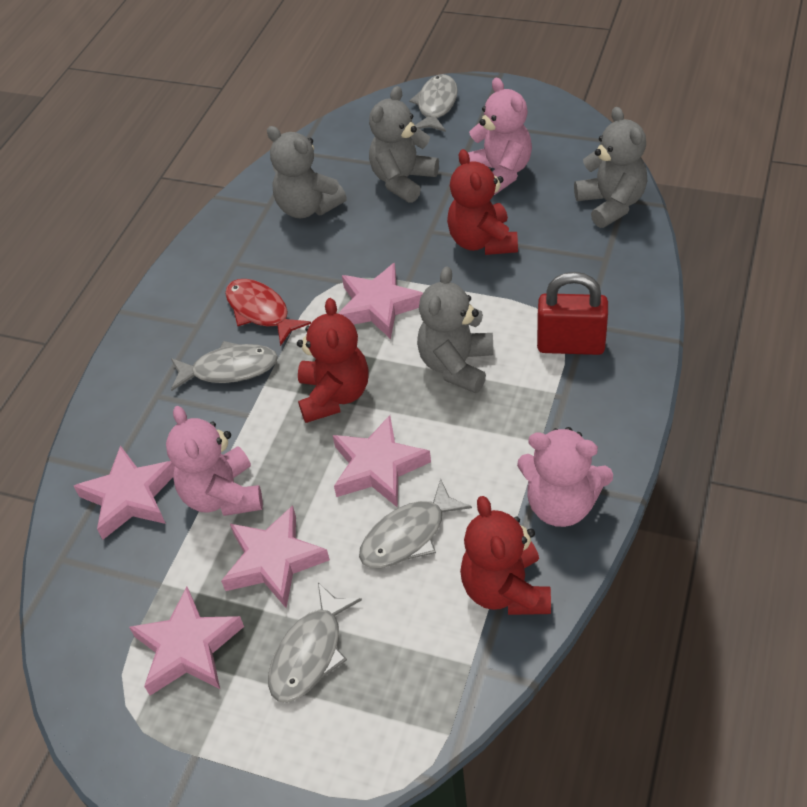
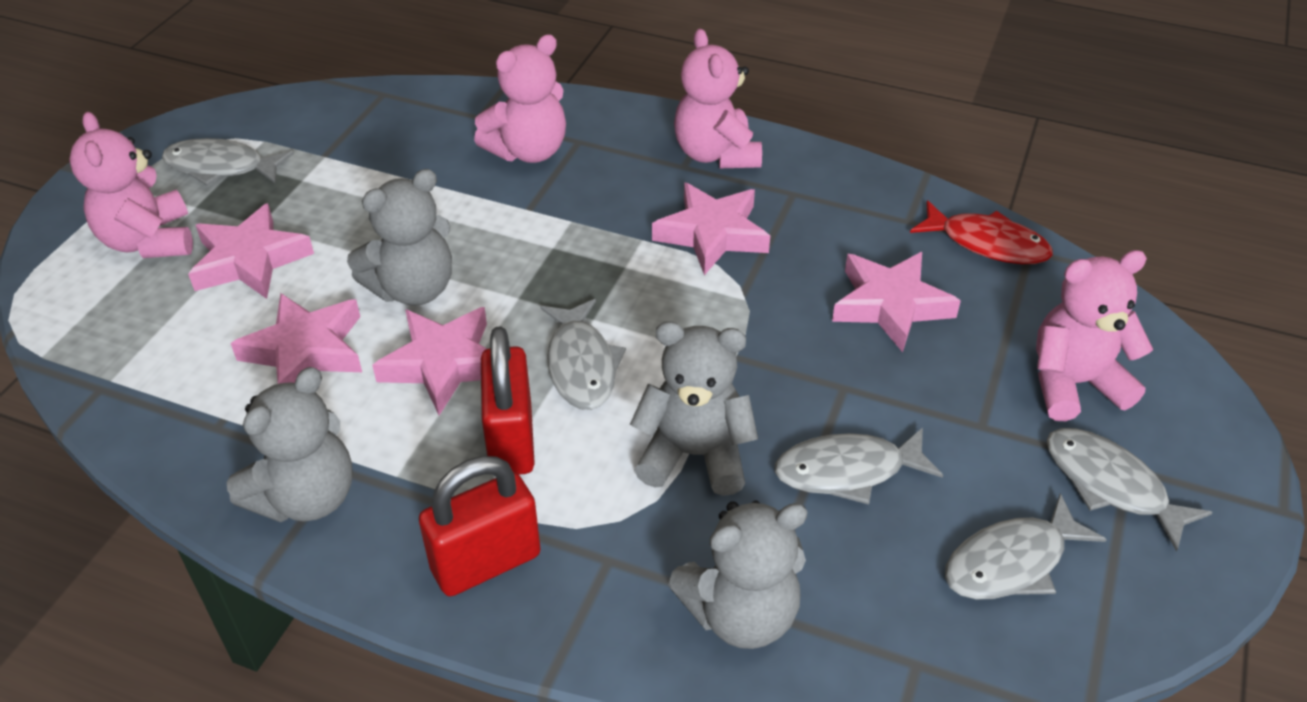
grey fish: 4 -> 5
pink teddy bear: 3 -> 4
red padlock: 1 -> 2
red teddy bear: 3 -> 0

